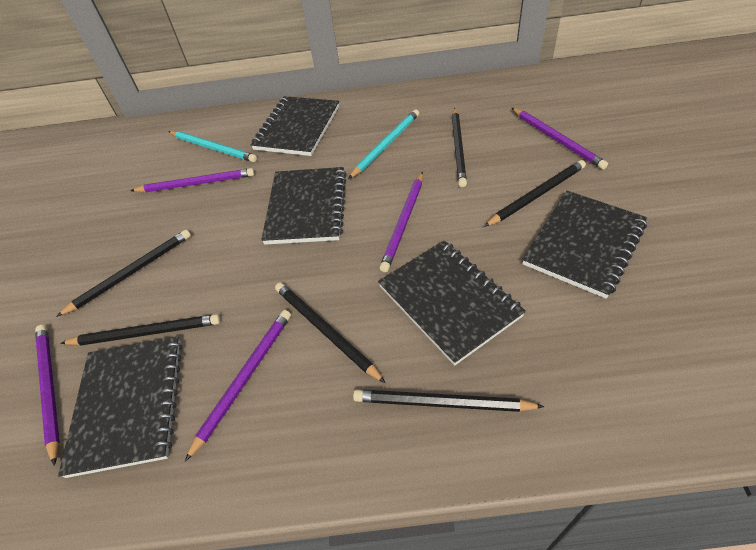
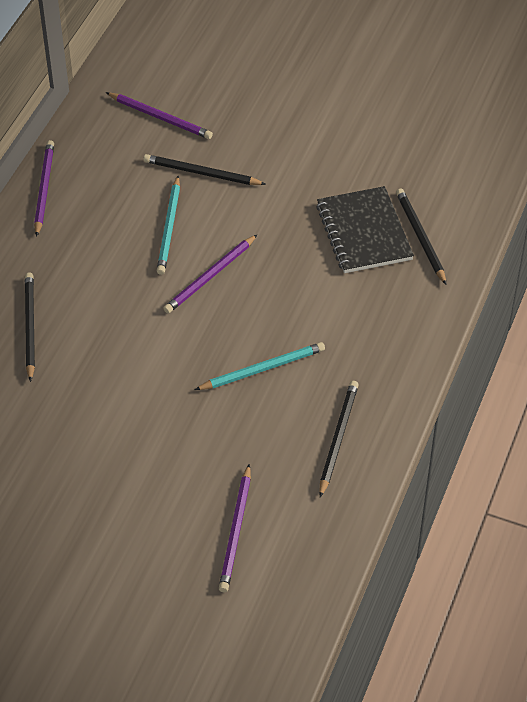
black notebook: 5 -> 1
black pencil: 6 -> 4
purple pencil: 5 -> 4

